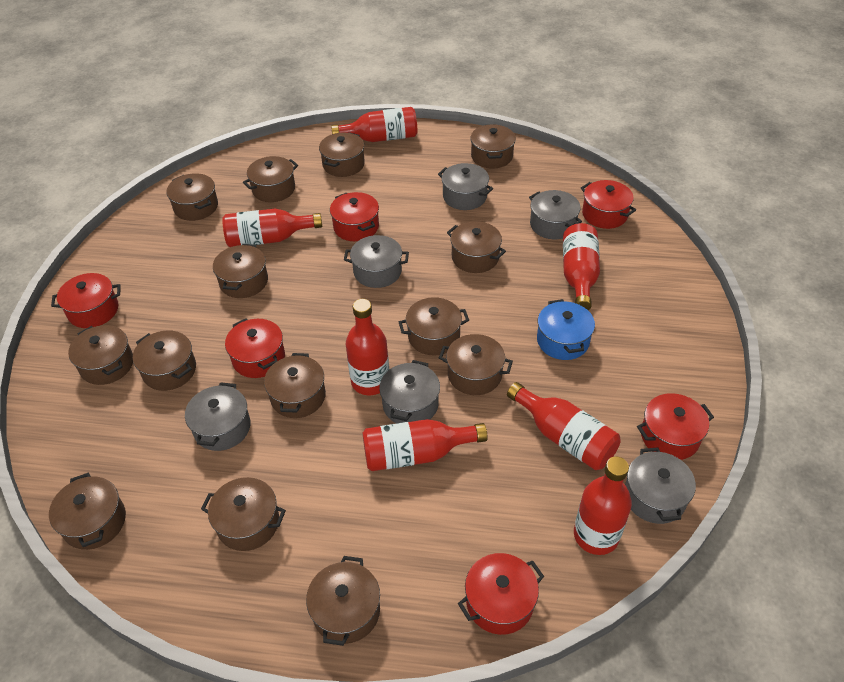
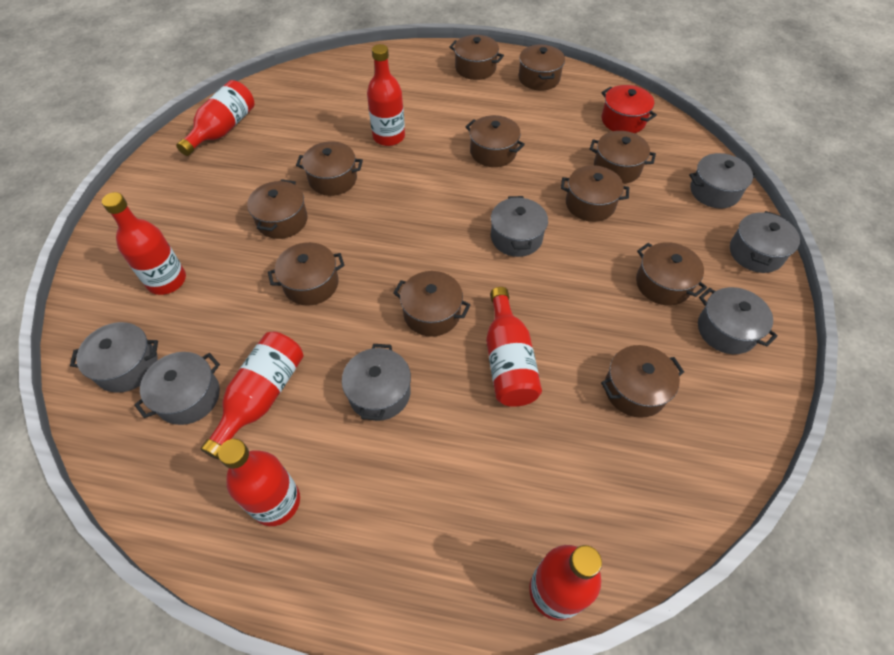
blue pot: 1 -> 0
brown pot: 14 -> 11
grey pot: 6 -> 7
red pot: 6 -> 1

